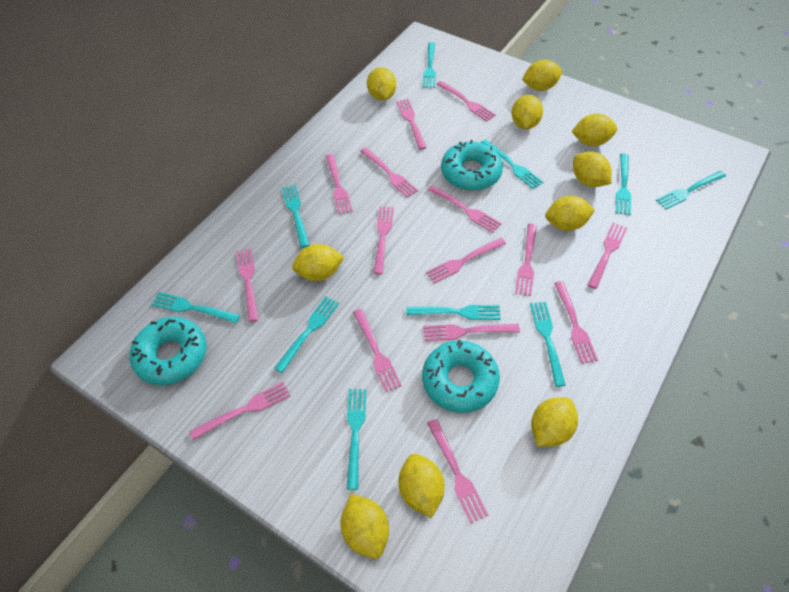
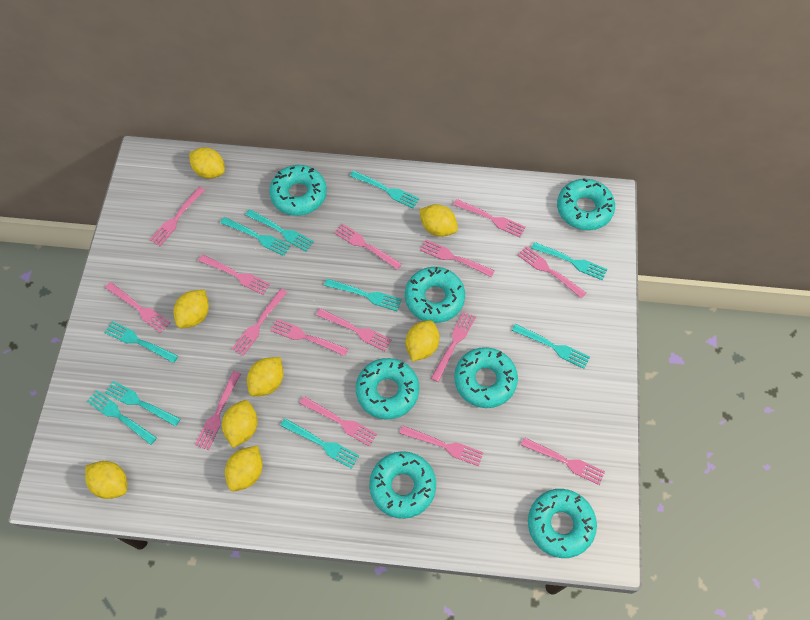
turquoise donut: 3 -> 7
yellow lemon: 10 -> 8

